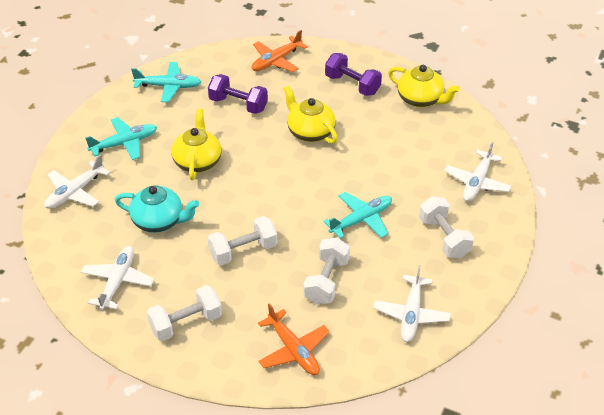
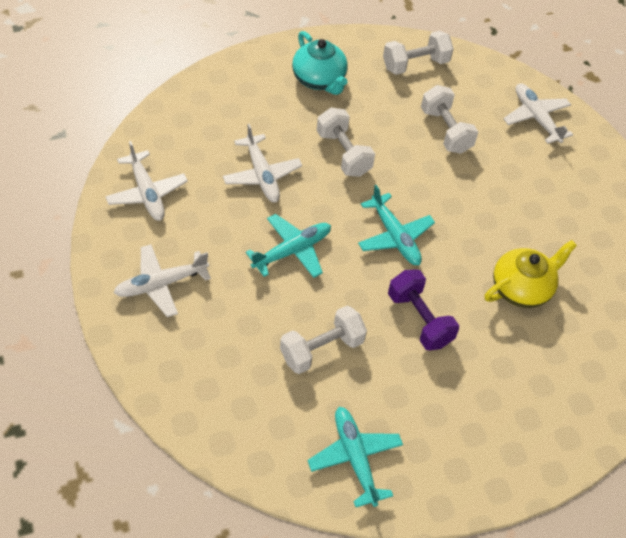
orange plane: 2 -> 0
purple dumbbell: 2 -> 1
yellow teapot: 3 -> 1

